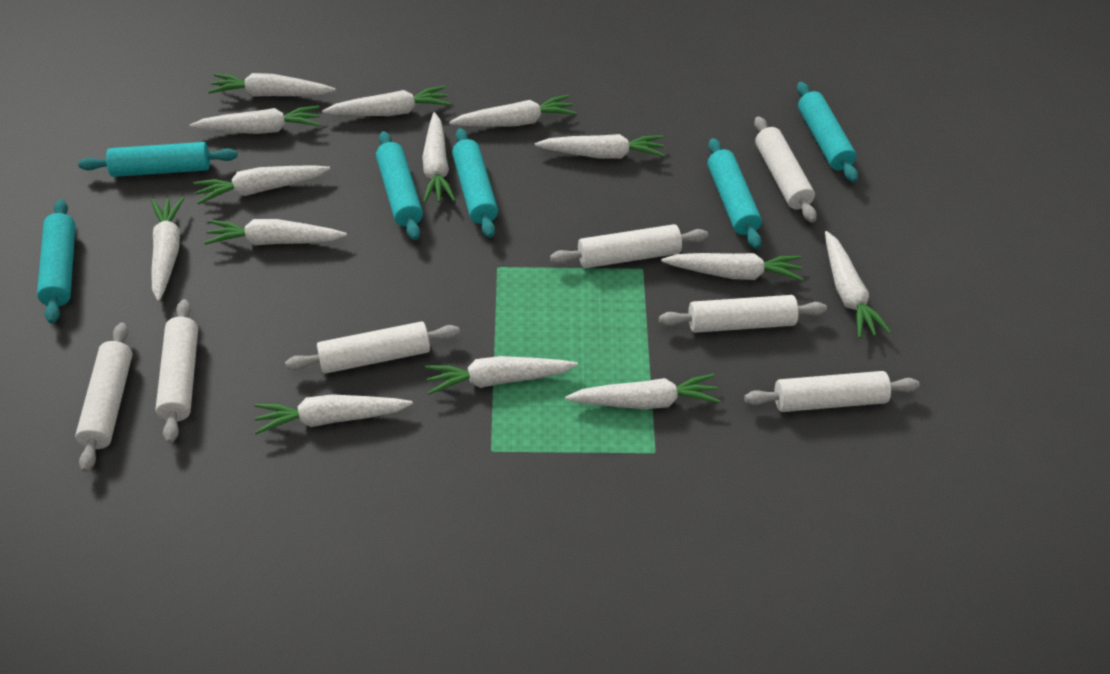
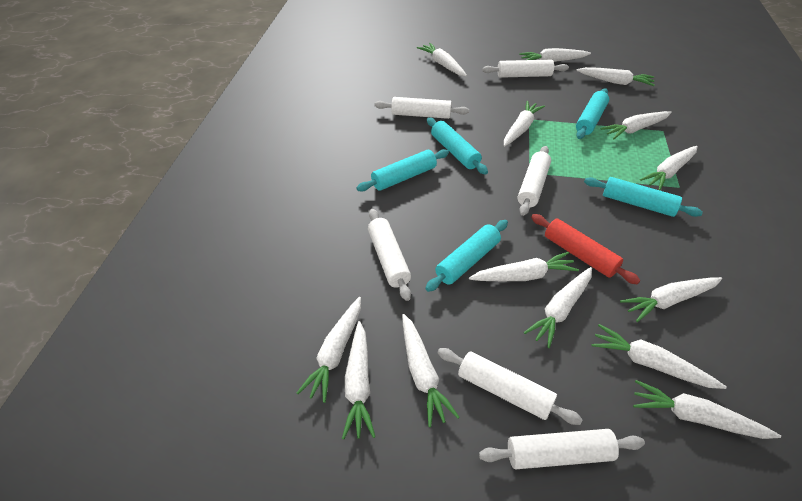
red rolling pin: 0 -> 1
turquoise rolling pin: 6 -> 5
white rolling pin: 7 -> 6

